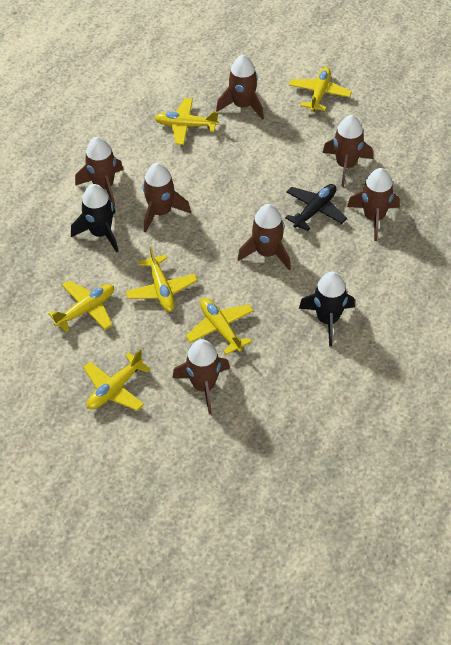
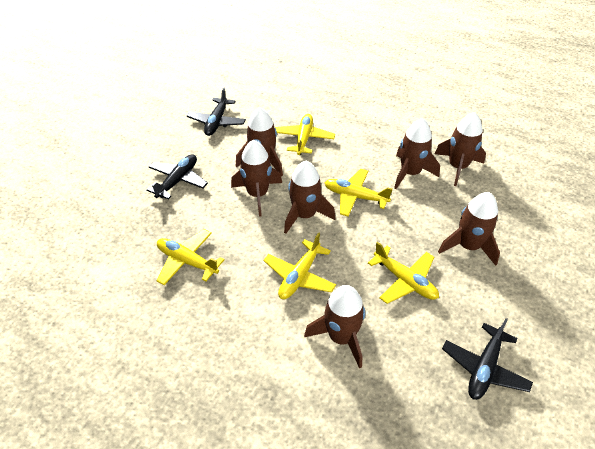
black plane: 1 -> 3
black rocket: 2 -> 0
yellow plane: 6 -> 5

